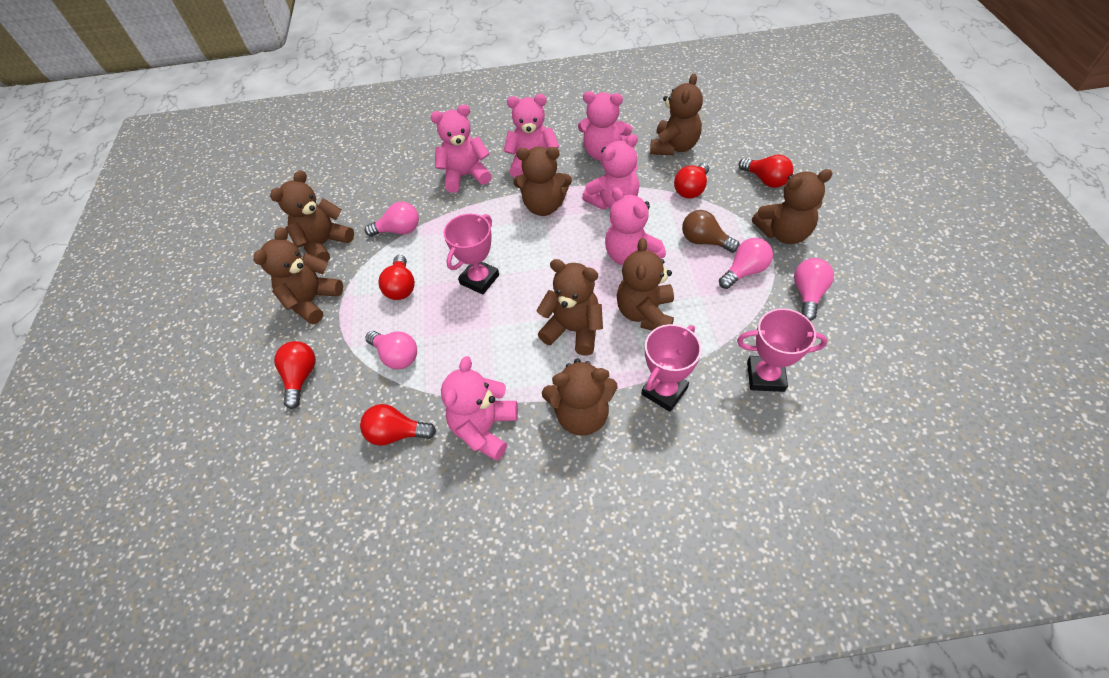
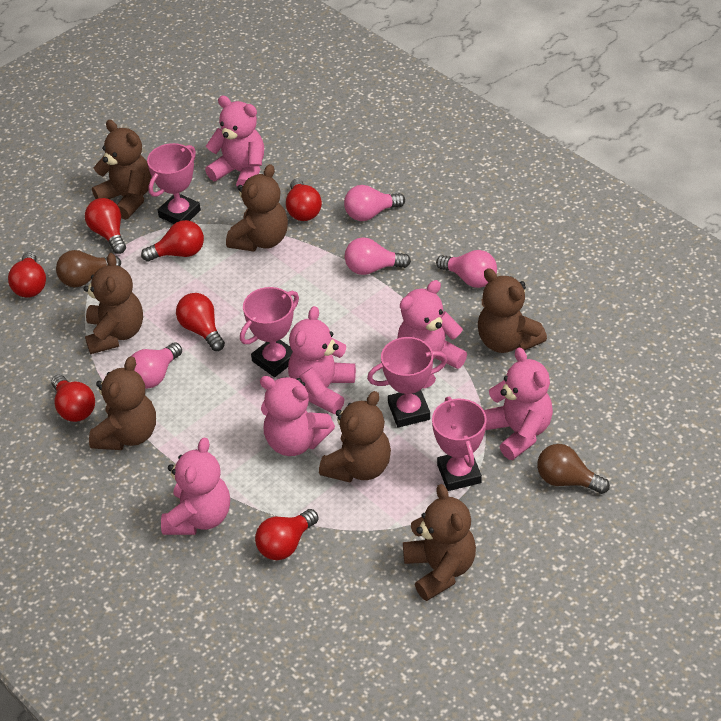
brown light bulb: 1 -> 2
brown teddy bear: 8 -> 7
pink trophy: 3 -> 4
red light bulb: 5 -> 7

